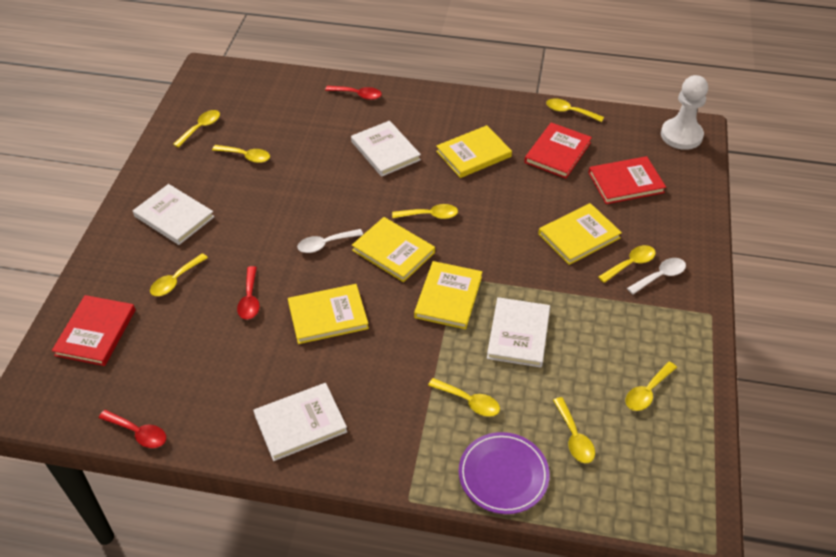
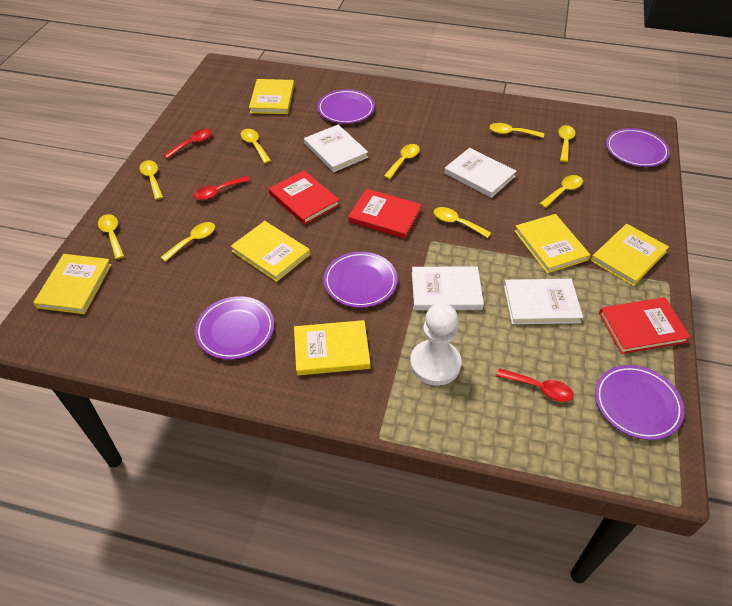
purple plate: 1 -> 5
white spoon: 2 -> 0
yellow book: 5 -> 6

